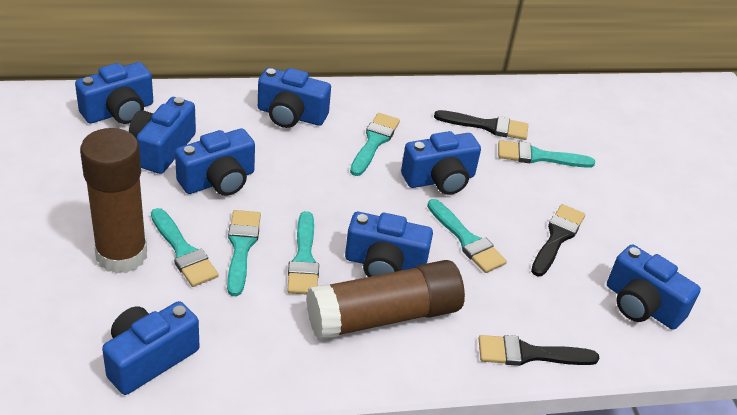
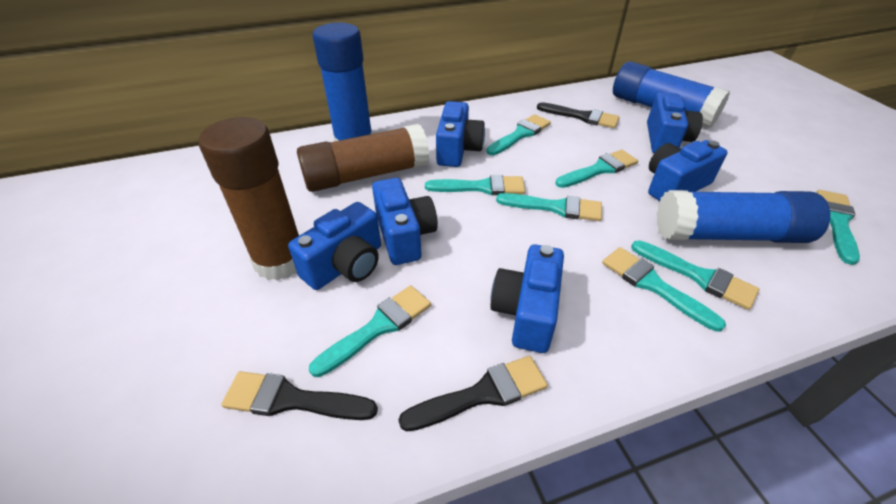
blue camera: 8 -> 6
blue glue stick: 0 -> 3
turquoise brush: 6 -> 8

